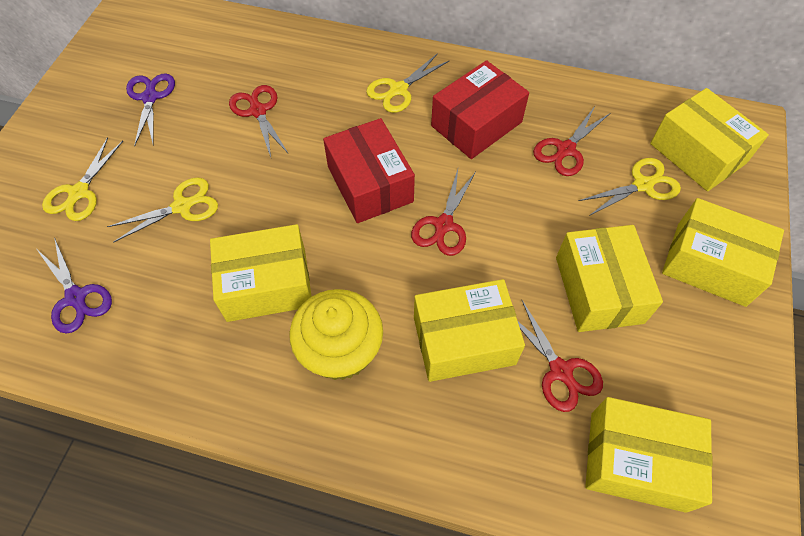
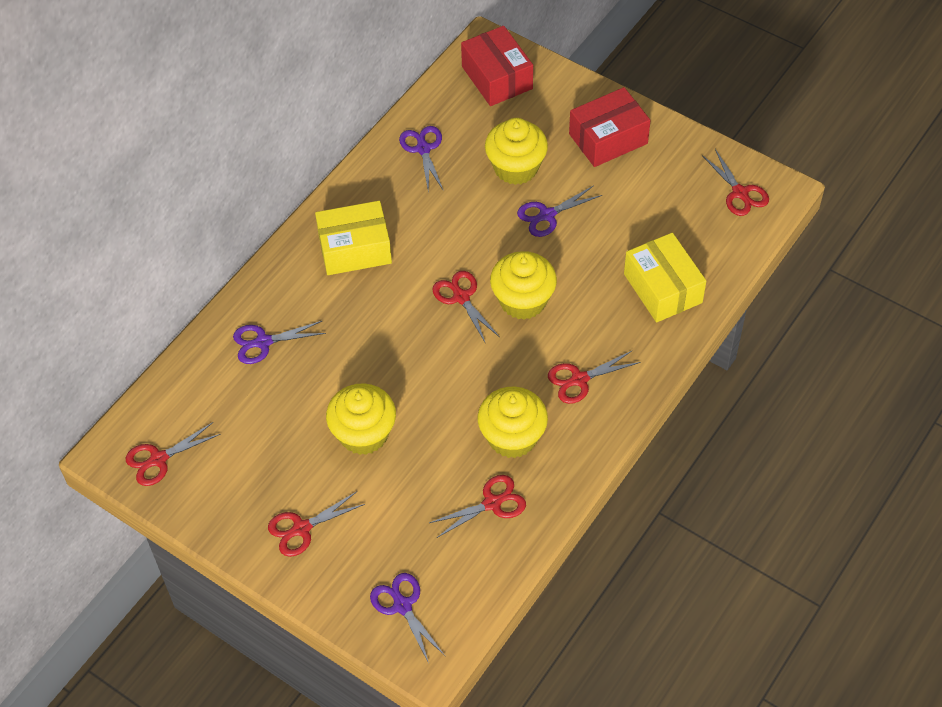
purple scissors: 2 -> 4
red scissors: 4 -> 6
yellow box: 6 -> 2
yellow cupcake: 1 -> 4
yellow scissors: 4 -> 0

